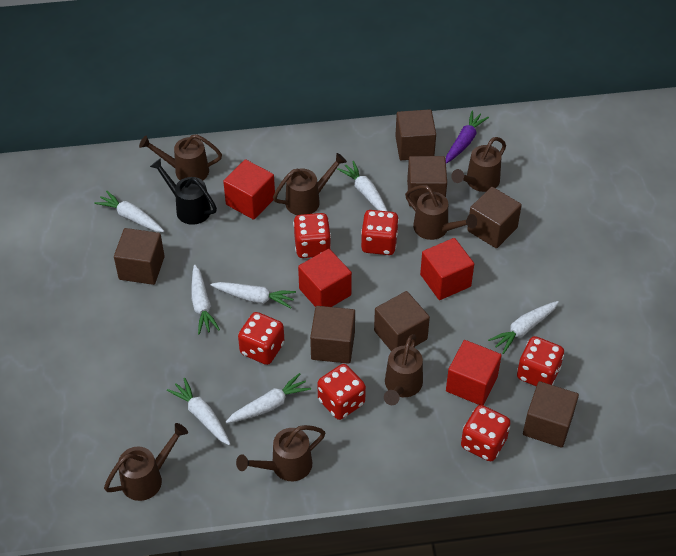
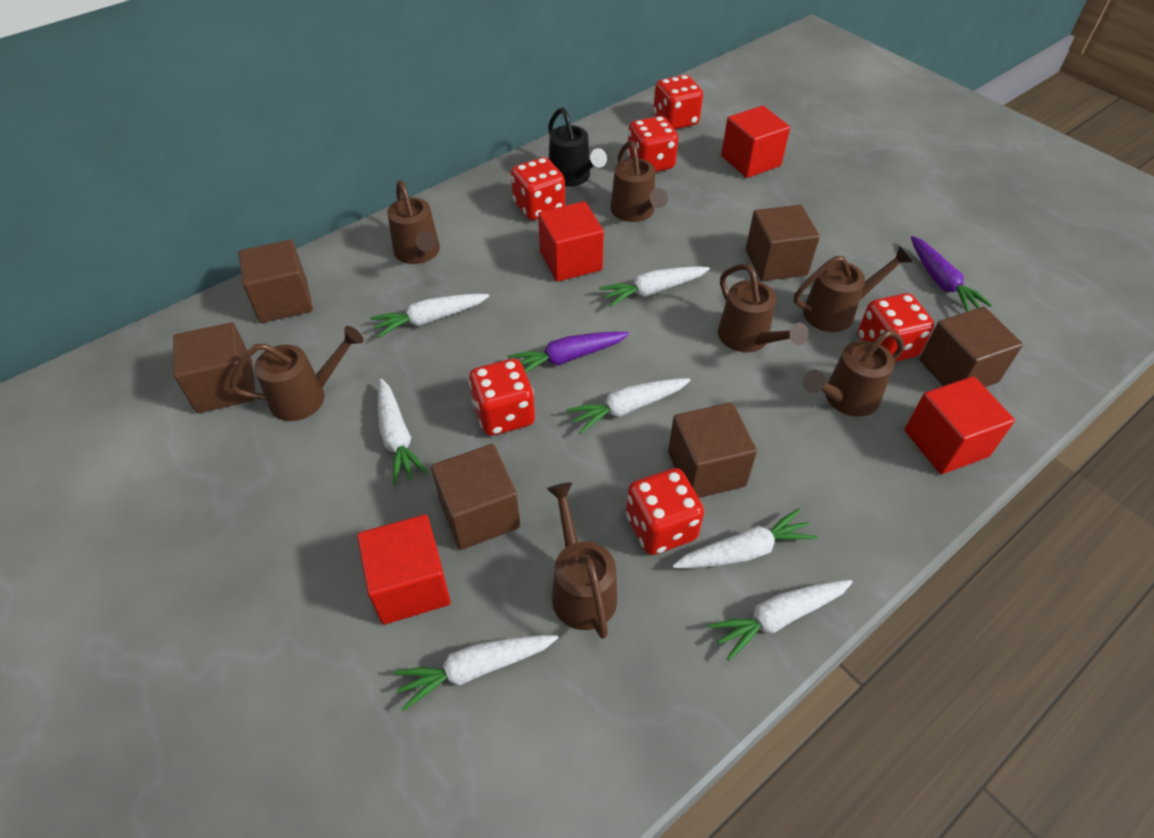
brown cube: 7 -> 6
purple carrot: 1 -> 2

